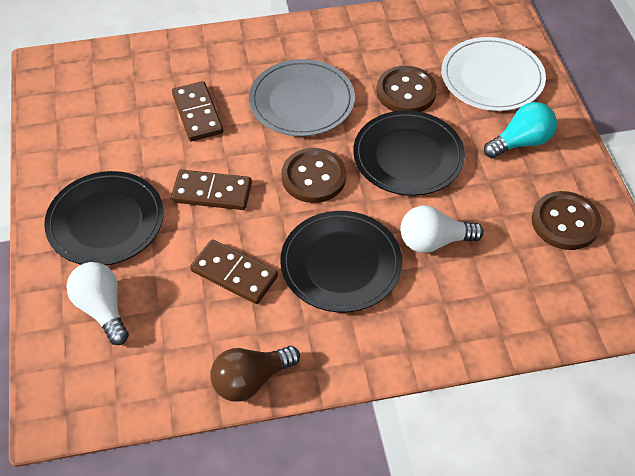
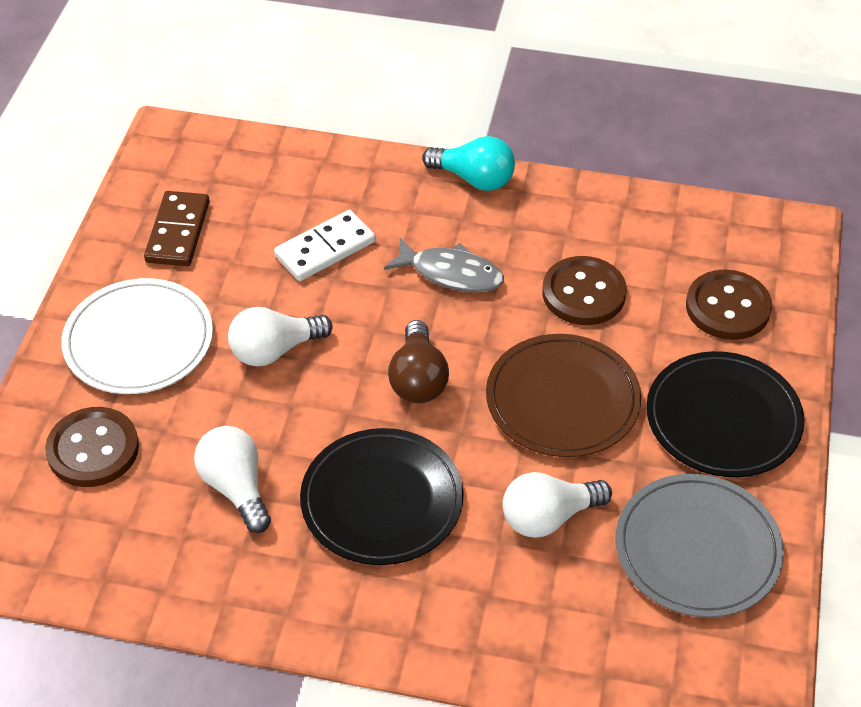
black plate: 3 -> 2
brown domino: 3 -> 1
brown plate: 0 -> 1
grey fish: 0 -> 1
white domino: 0 -> 1
white light bulb: 2 -> 3

